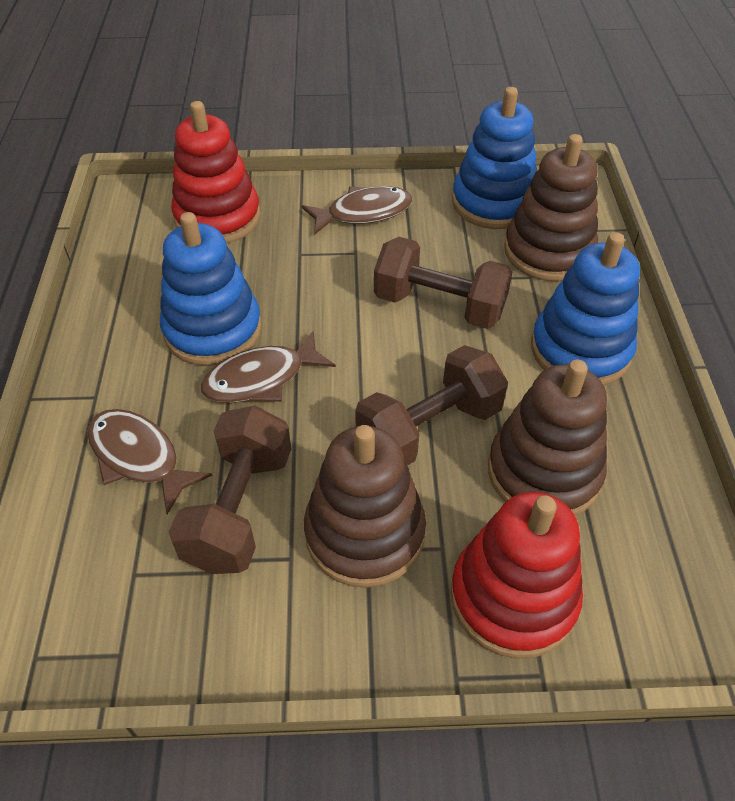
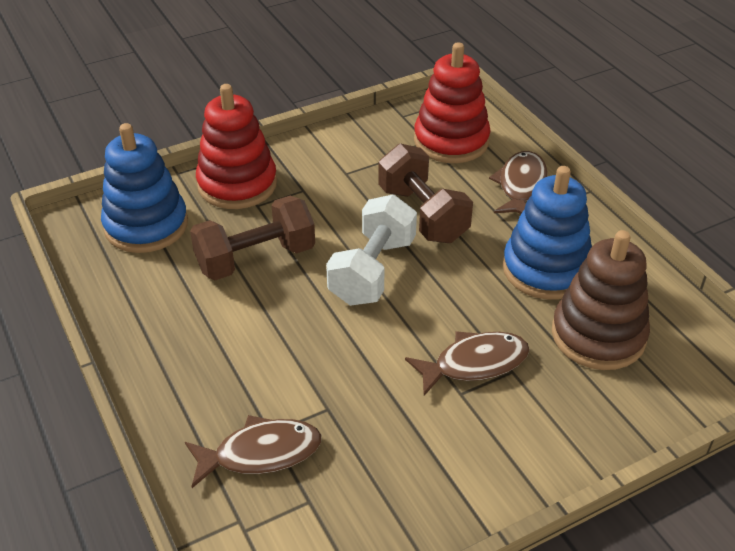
blue stacking toy: 3 -> 2
brown dumbbell: 3 -> 2
brown stacking toy: 3 -> 1
white dumbbell: 0 -> 1

